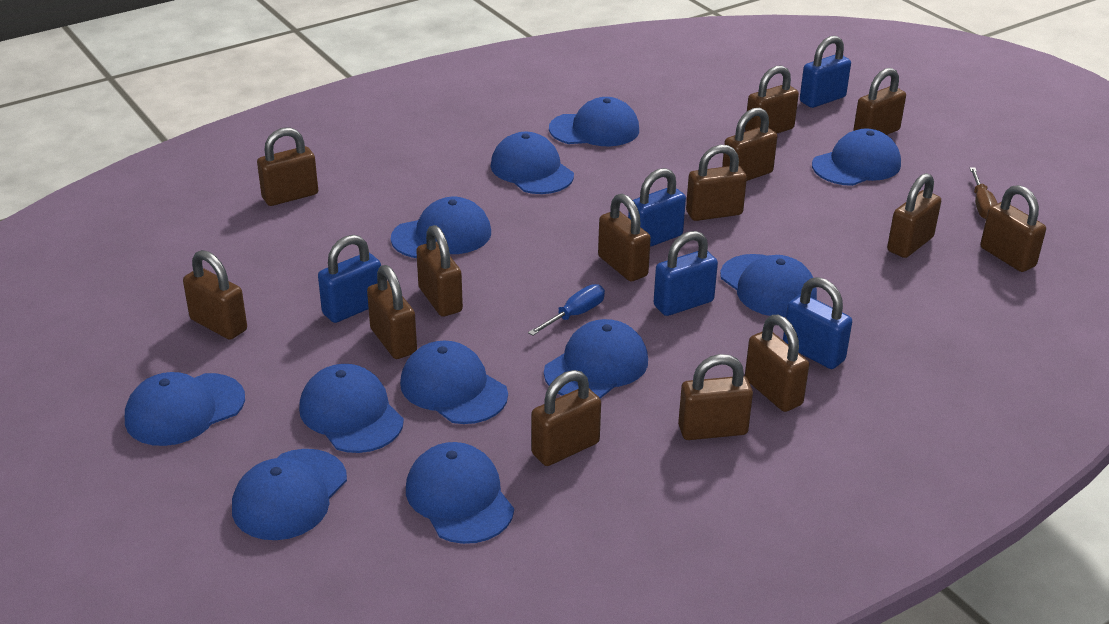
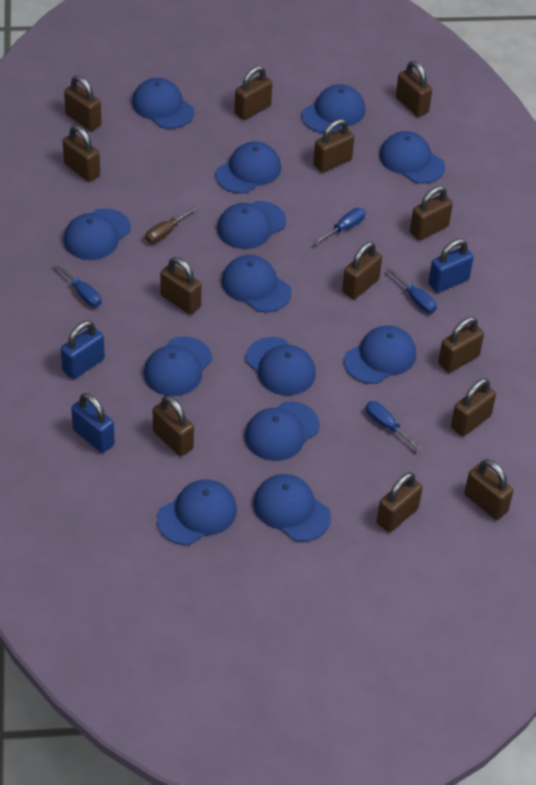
blue cap: 11 -> 13
blue padlock: 5 -> 3
blue screwdriver: 1 -> 4
brown padlock: 14 -> 13

